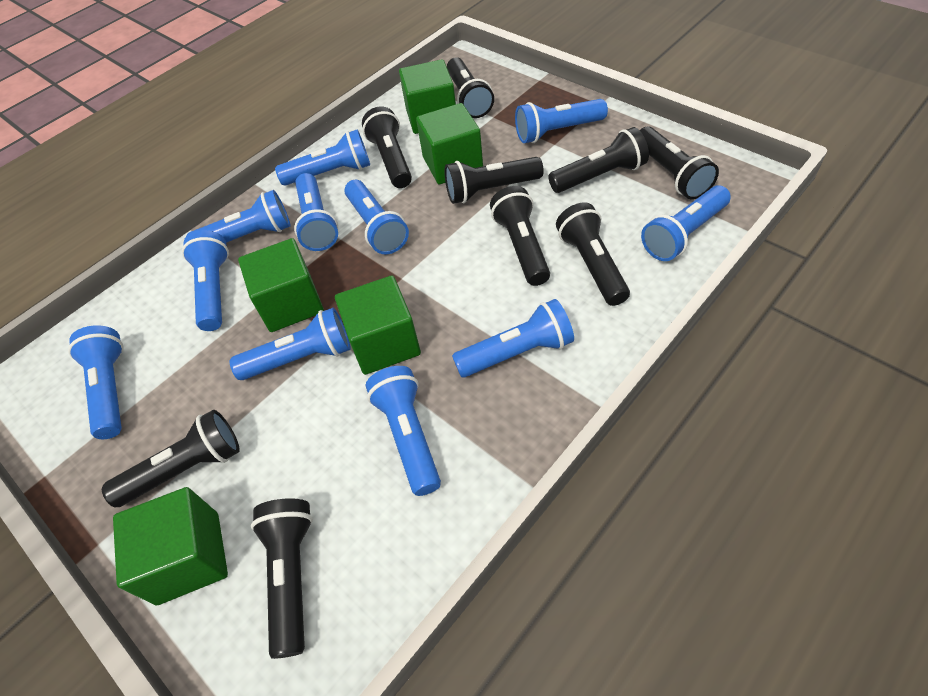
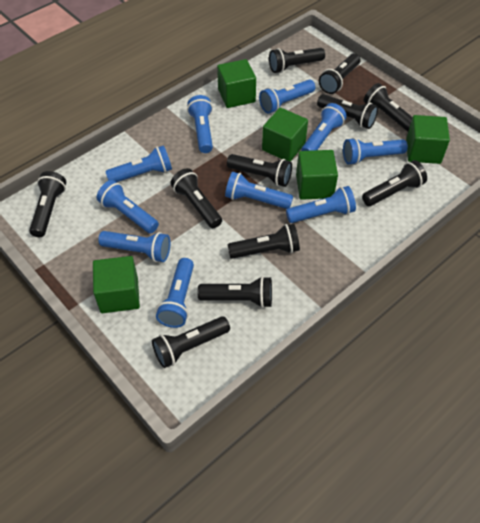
black flashlight: 9 -> 11
blue flashlight: 11 -> 10

